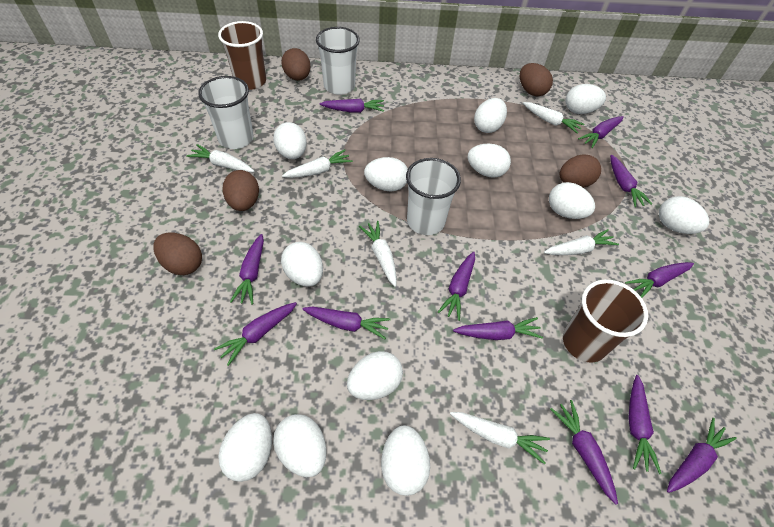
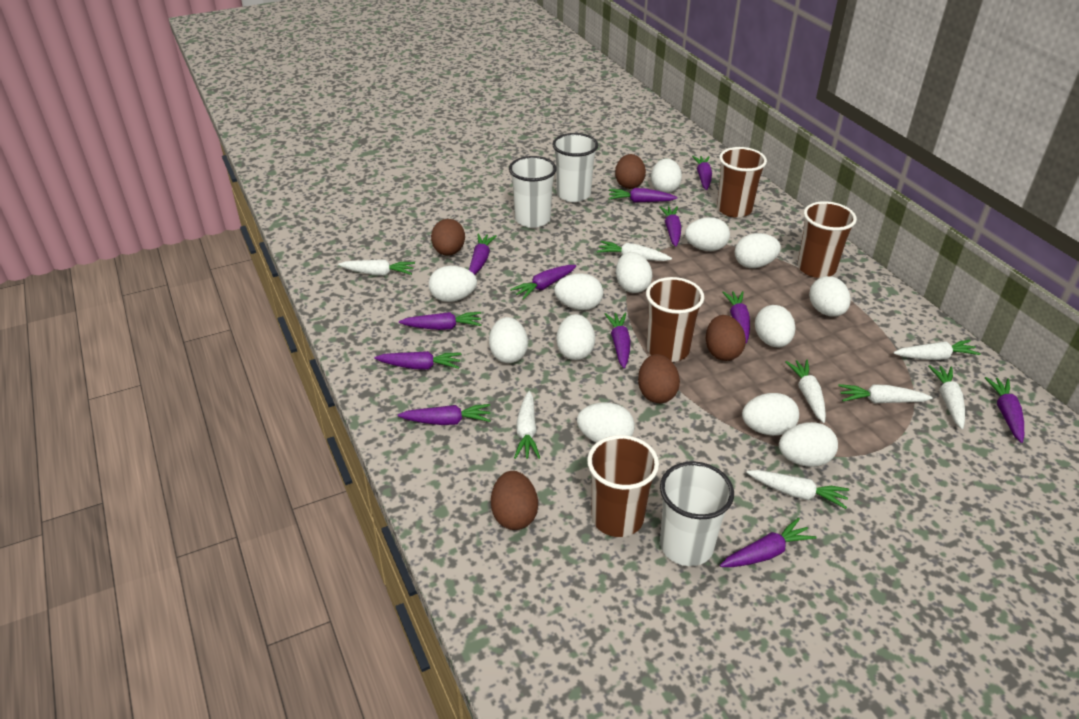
brown cup: 2 -> 4
white carrot: 6 -> 8
white egg: 12 -> 13

